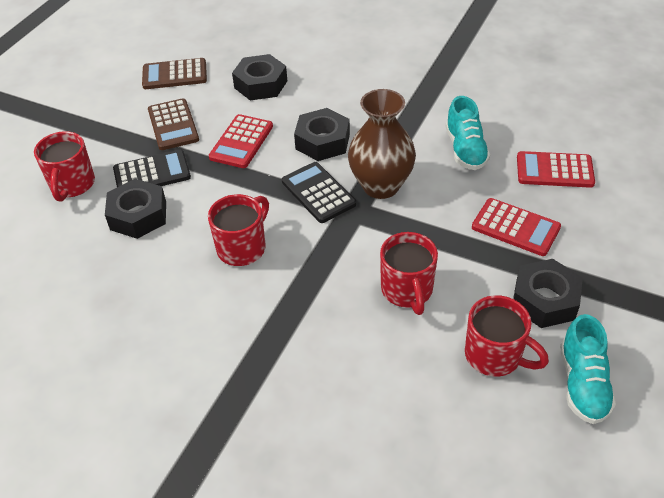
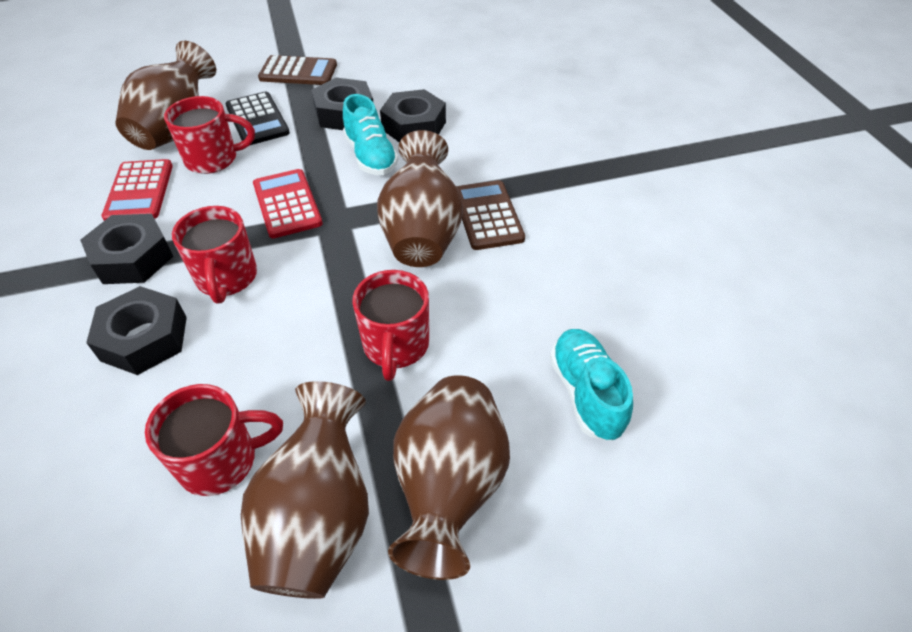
black calculator: 2 -> 1
brown vase: 1 -> 4
red calculator: 3 -> 2

